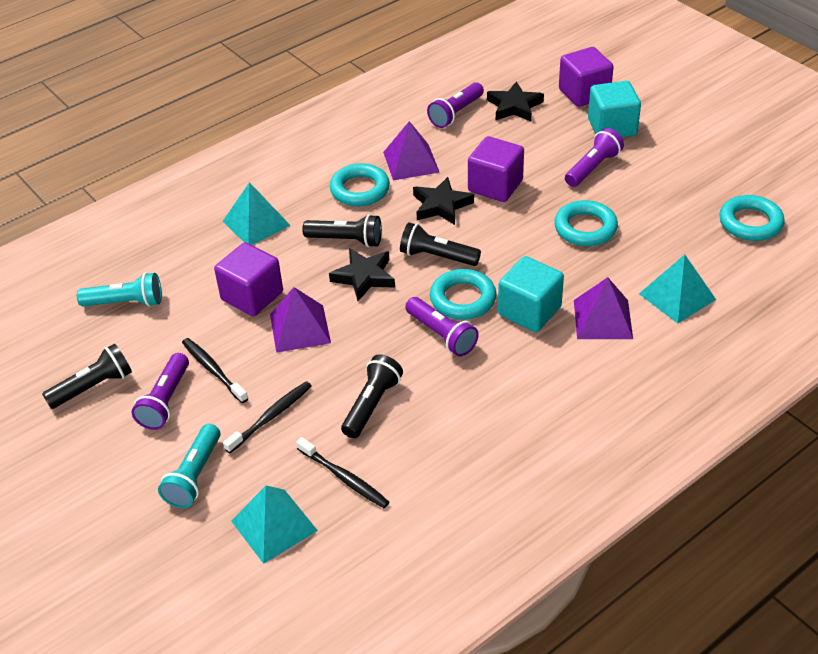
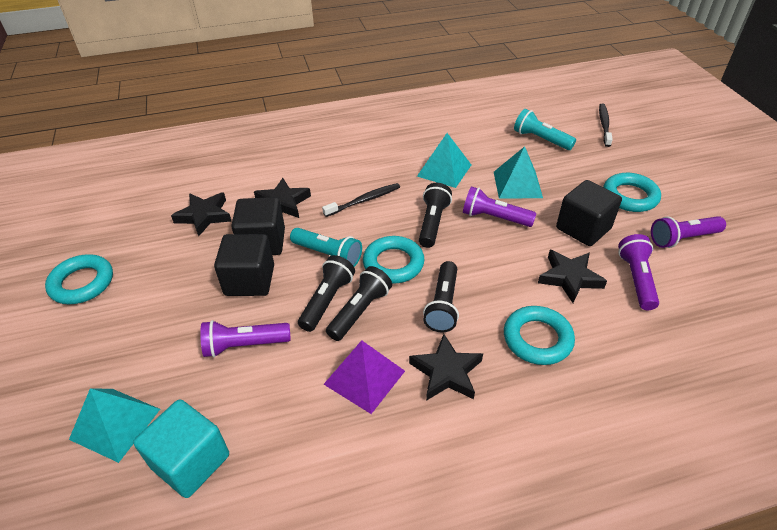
black cube: 0 -> 3
black star: 3 -> 4
black toothbrush: 3 -> 2
purple cube: 3 -> 0
purple pyramid: 3 -> 1
turquoise cube: 2 -> 1

